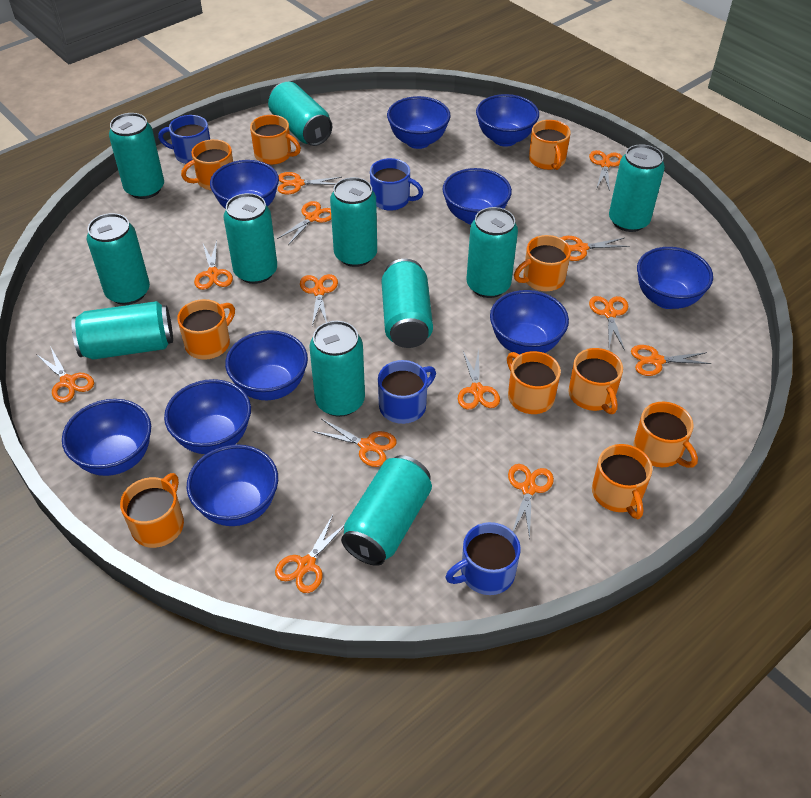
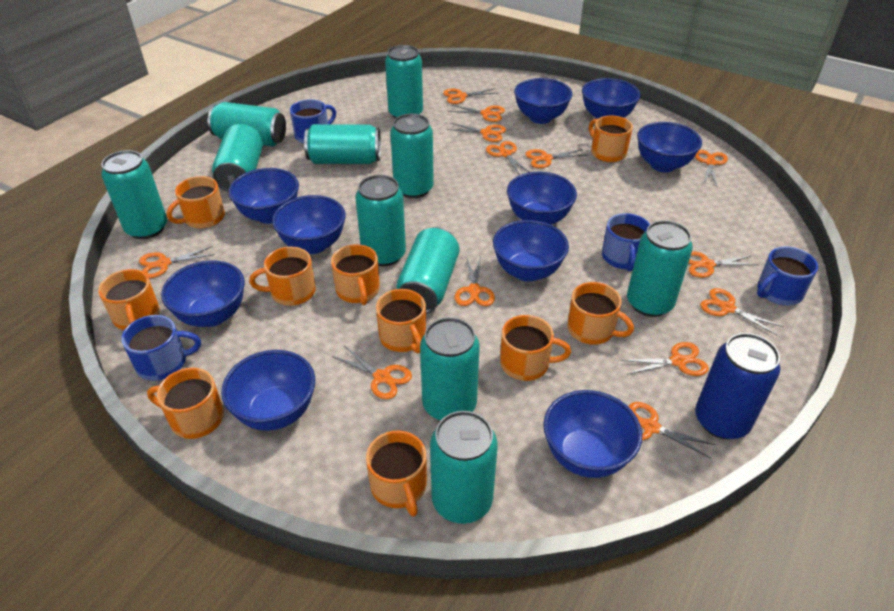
blue can: 0 -> 1

